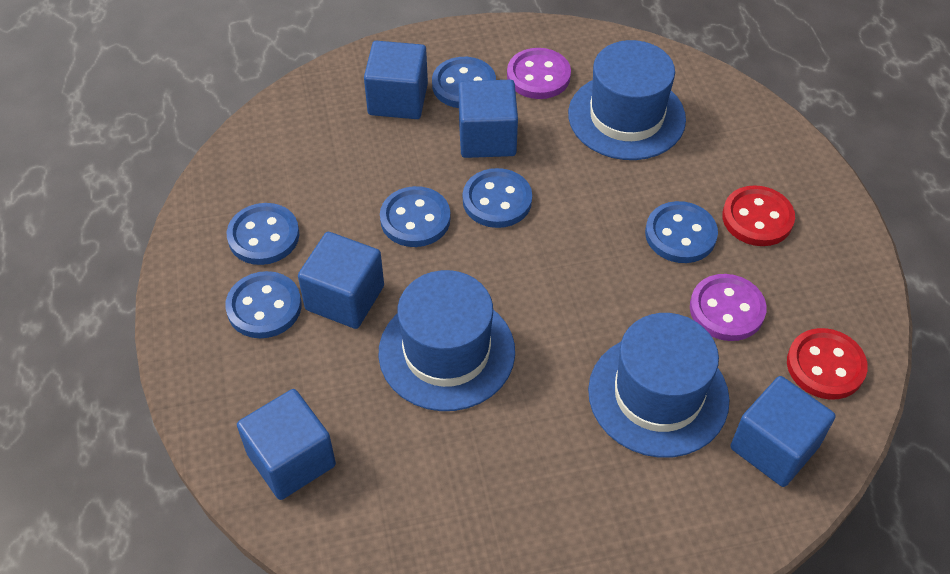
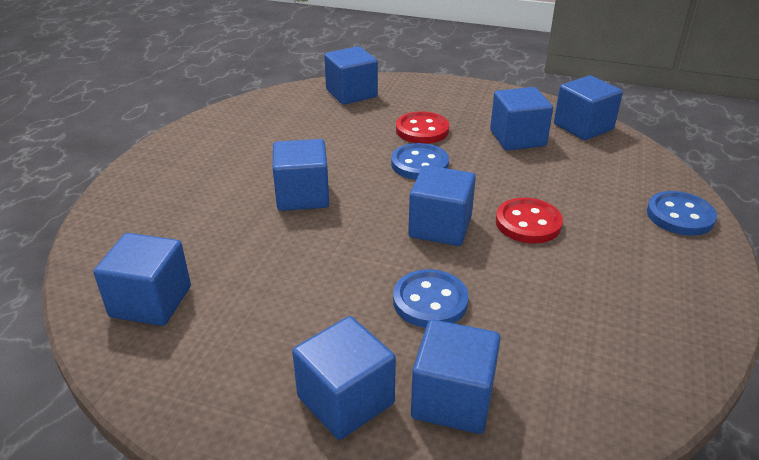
blue button: 6 -> 3
blue cube: 5 -> 8
blue hat: 3 -> 0
purple button: 2 -> 0

